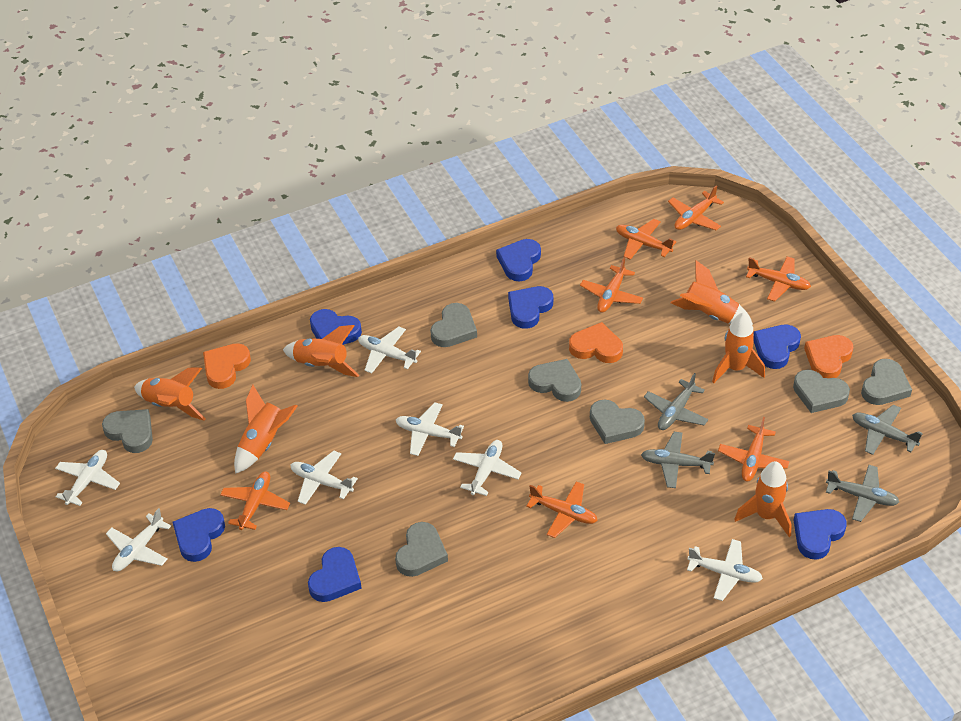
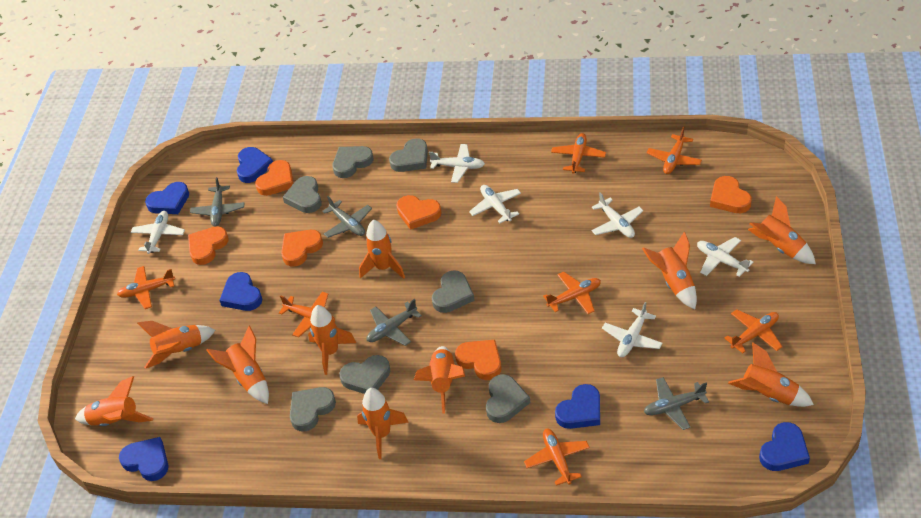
blue heart: 7 -> 6
orange heart: 3 -> 6
orange rocket: 6 -> 10
white plane: 7 -> 6

